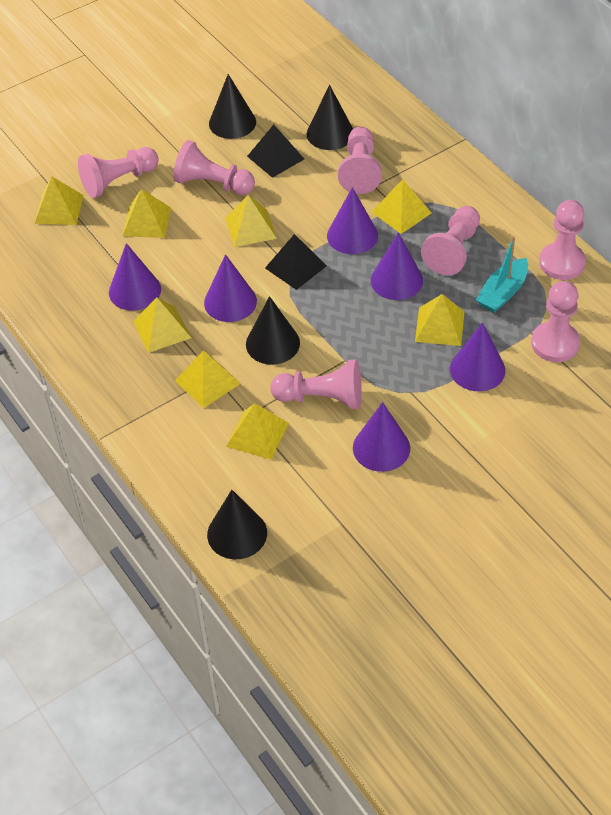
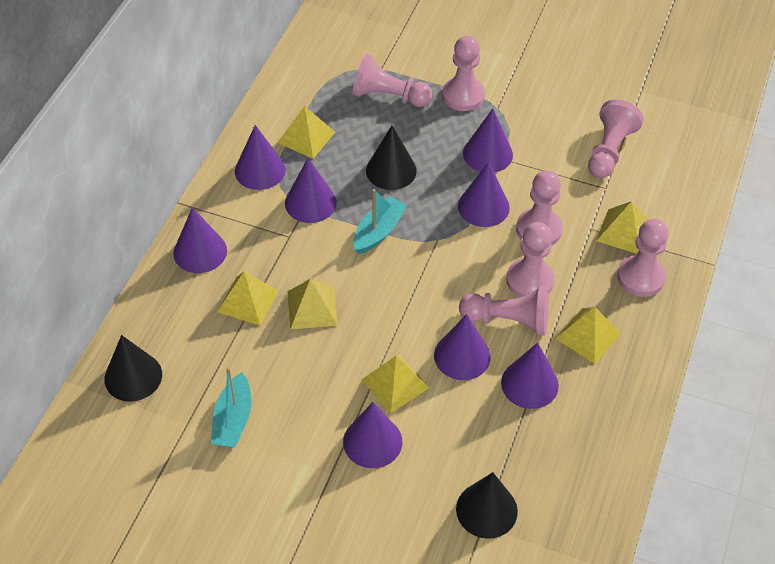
black cone: 4 -> 3
black pyramid: 2 -> 0
purple cone: 6 -> 8
turquoise boat: 1 -> 2
yellow pyramid: 8 -> 6

